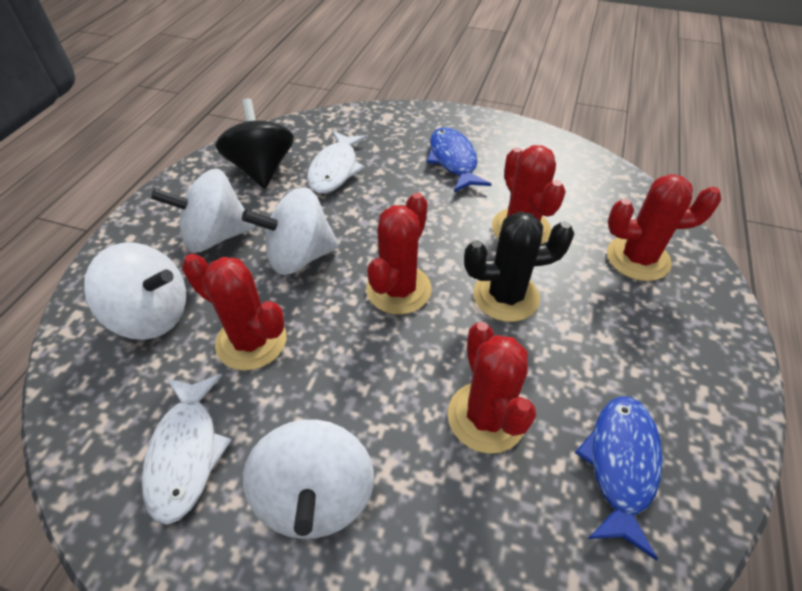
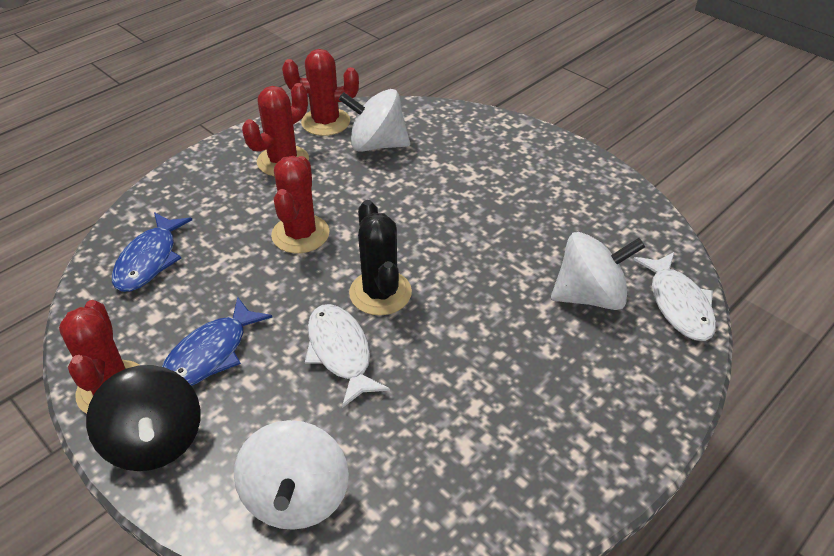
red cactus: 5 -> 4
white spinning top: 4 -> 3

